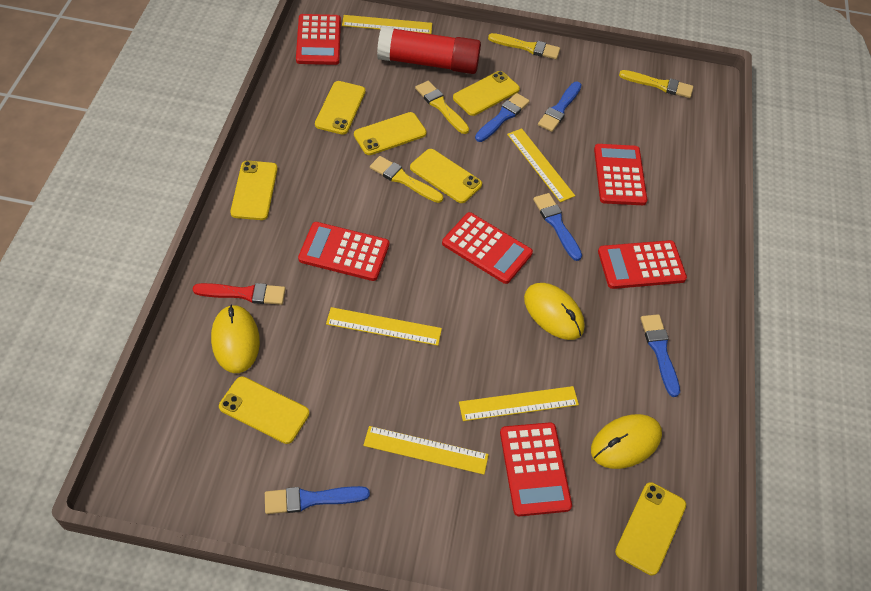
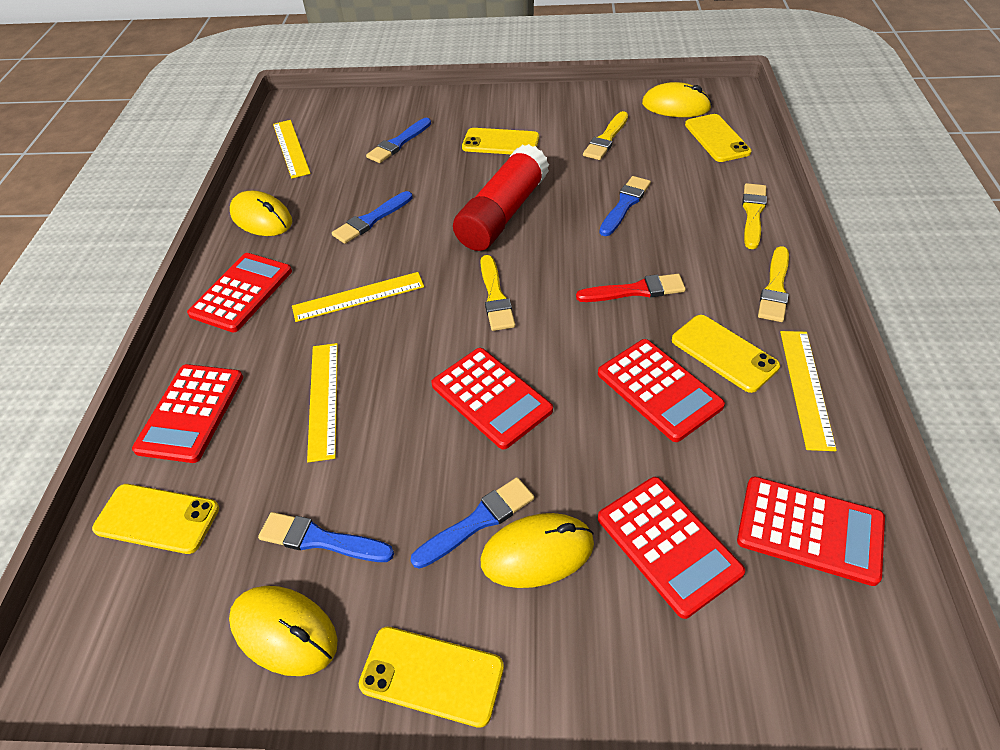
yellow mouse: 3 -> 4
yellow phone: 7 -> 5
yellow ruler: 5 -> 4

